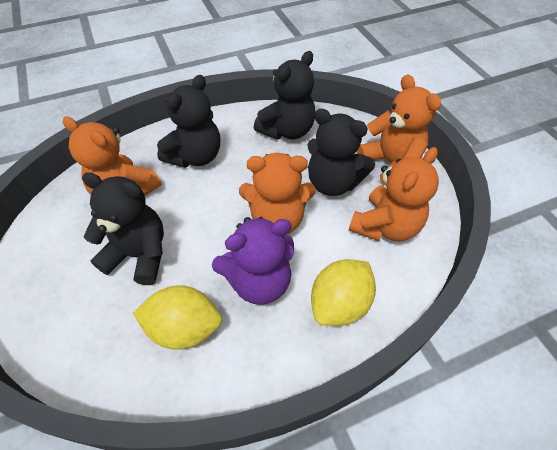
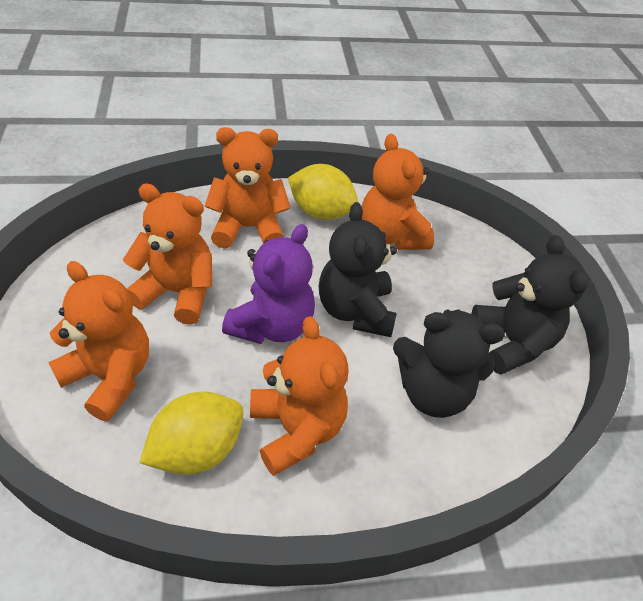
black teddy bear: 4 -> 3
orange teddy bear: 4 -> 5

